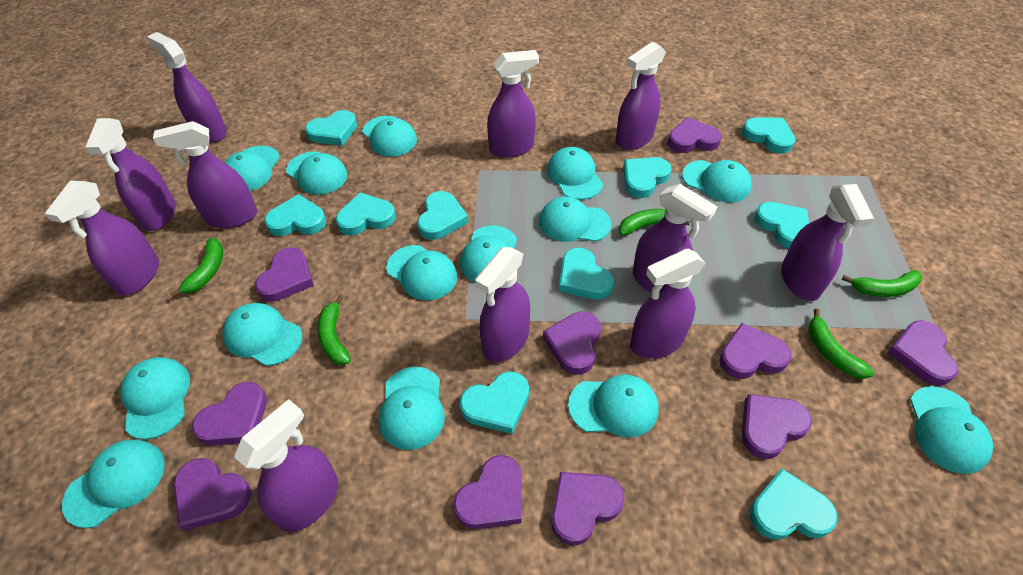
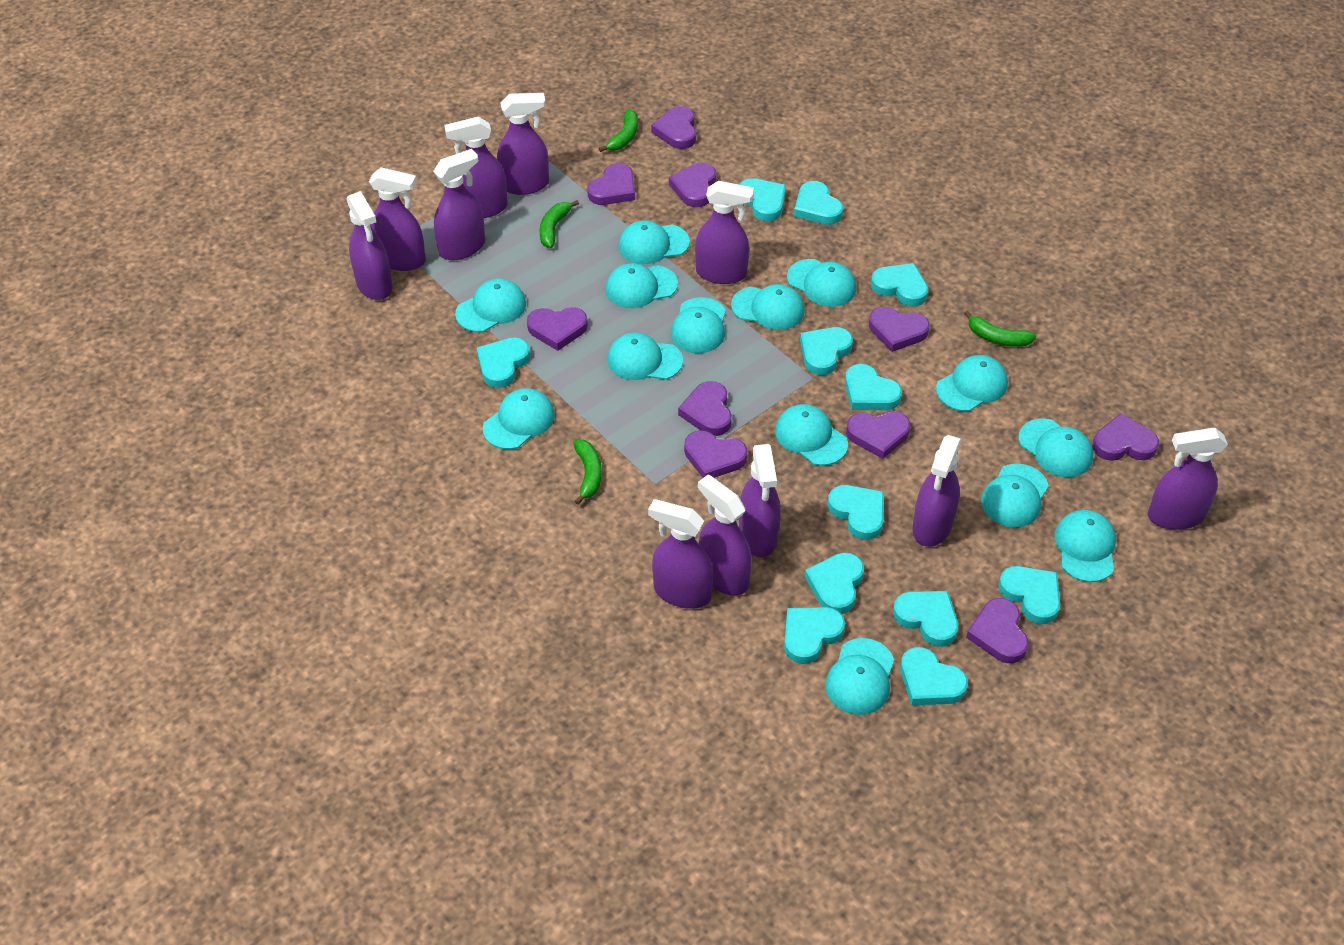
green banana: 5 -> 4
turquoise heart: 10 -> 12

